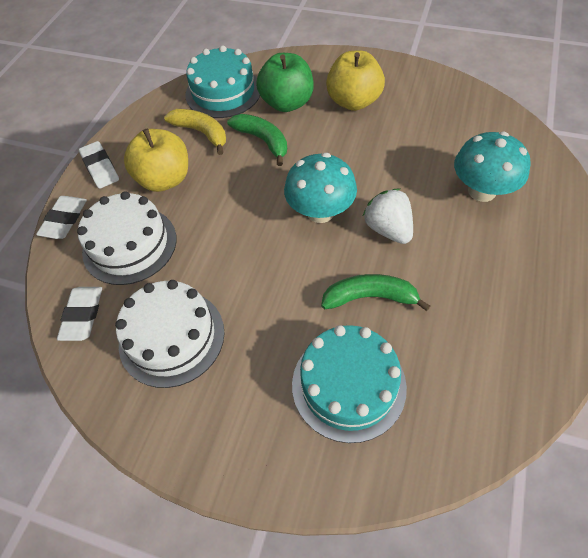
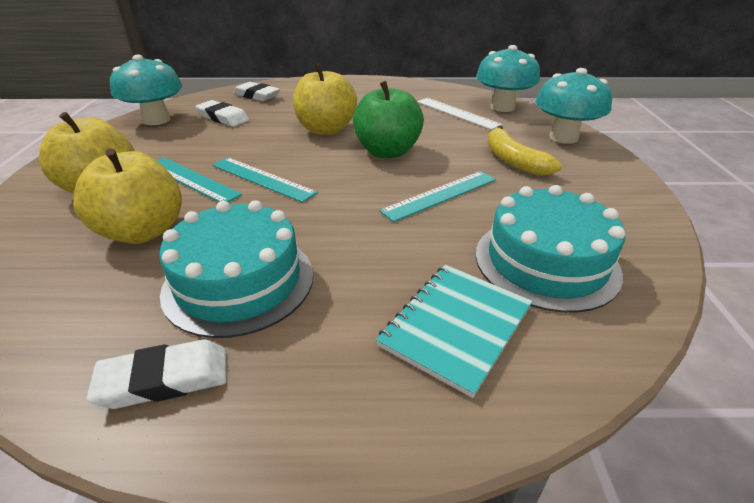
green banana: 2 -> 0
turquoise mushroom: 2 -> 3
turquoise notebook: 0 -> 1
turquoise ruler: 0 -> 3
white cake: 2 -> 0
white ruler: 0 -> 1
white strawberry: 1 -> 0
yellow apple: 2 -> 3

